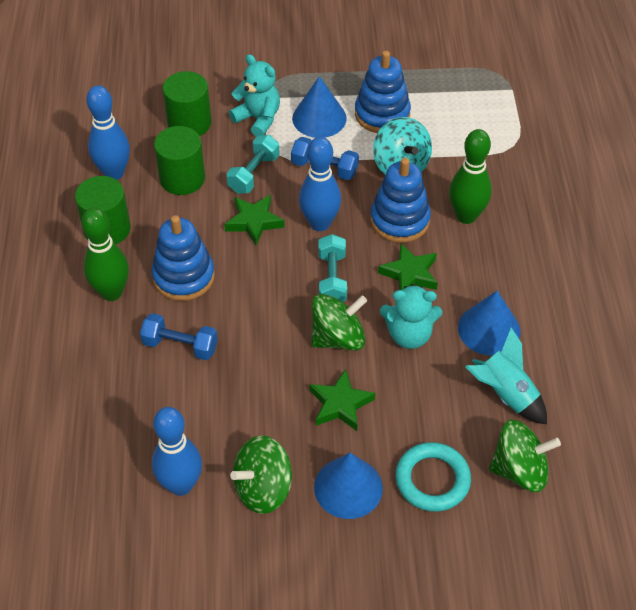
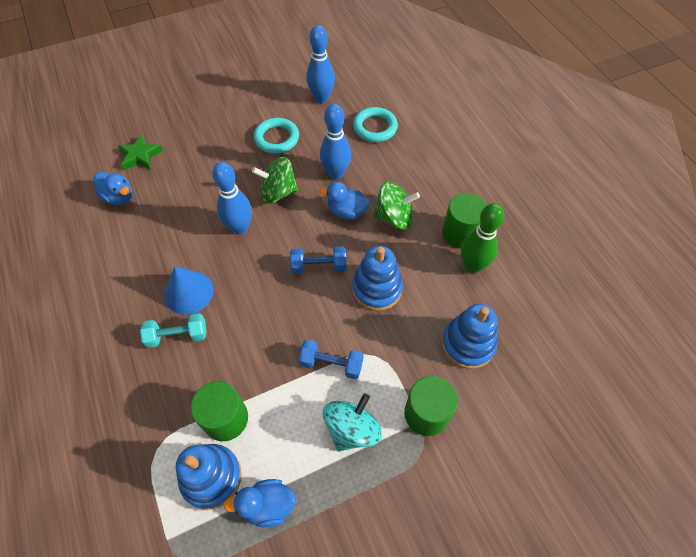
blue cone: 3 -> 1
blue duck: 0 -> 3
green bowling pin: 2 -> 1
green spinning top: 3 -> 2
green star: 3 -> 1
turquoise dumbbell: 2 -> 1
turquoise ring: 1 -> 2
turquoise rocket: 1 -> 0
turquoise teddy bear: 2 -> 0

